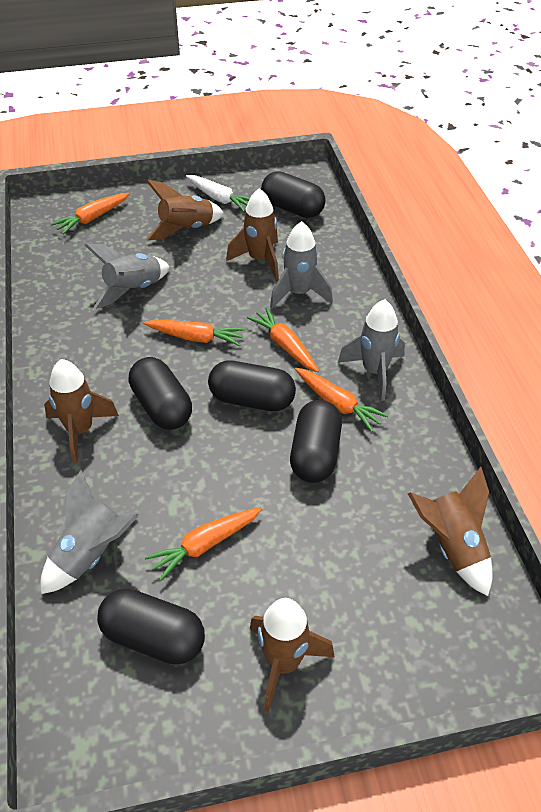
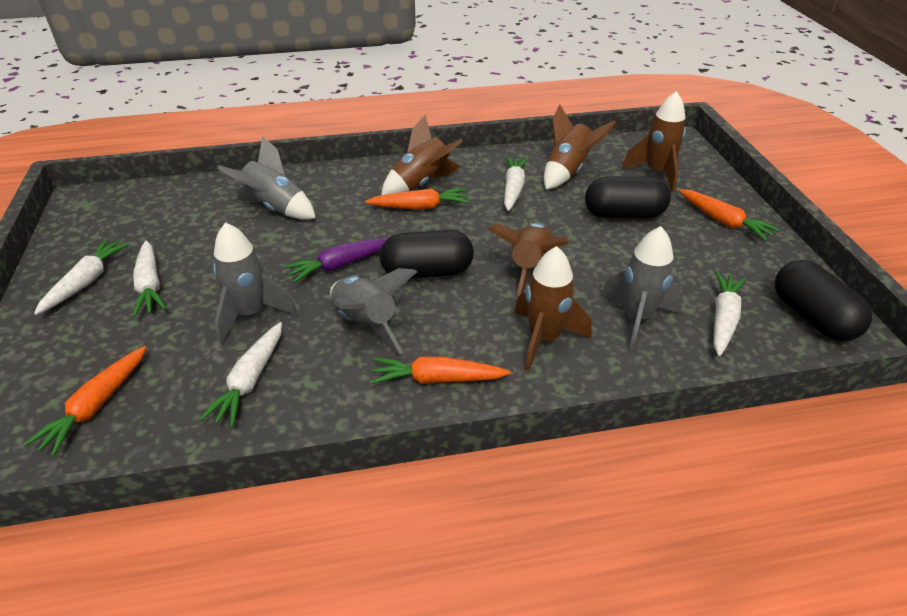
black capsule: 5 -> 3
orange carrot: 5 -> 4
purple carrot: 0 -> 1
white carrot: 1 -> 5

